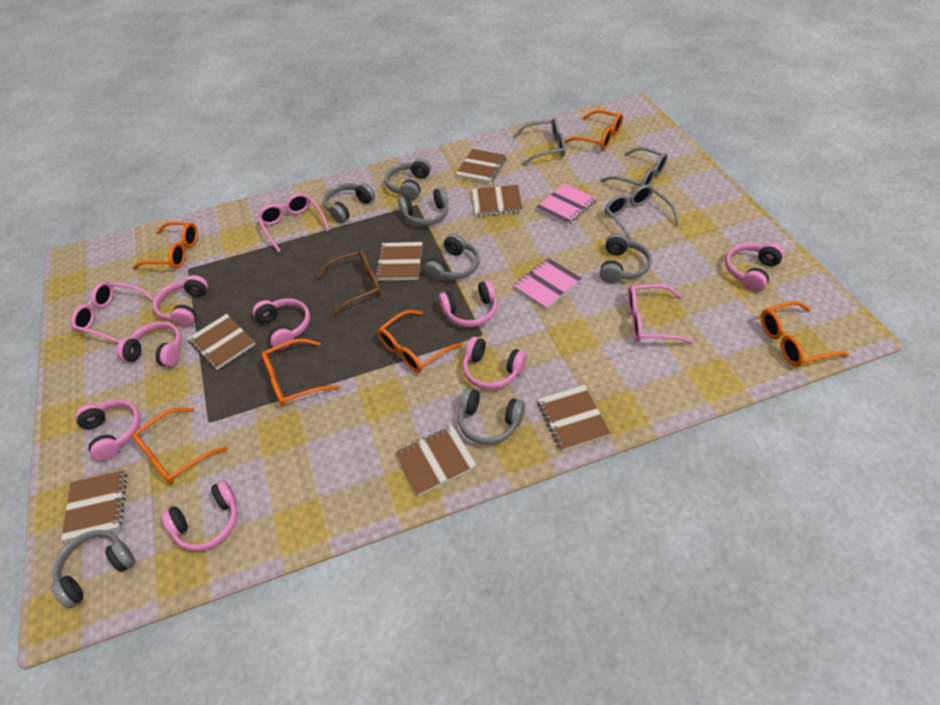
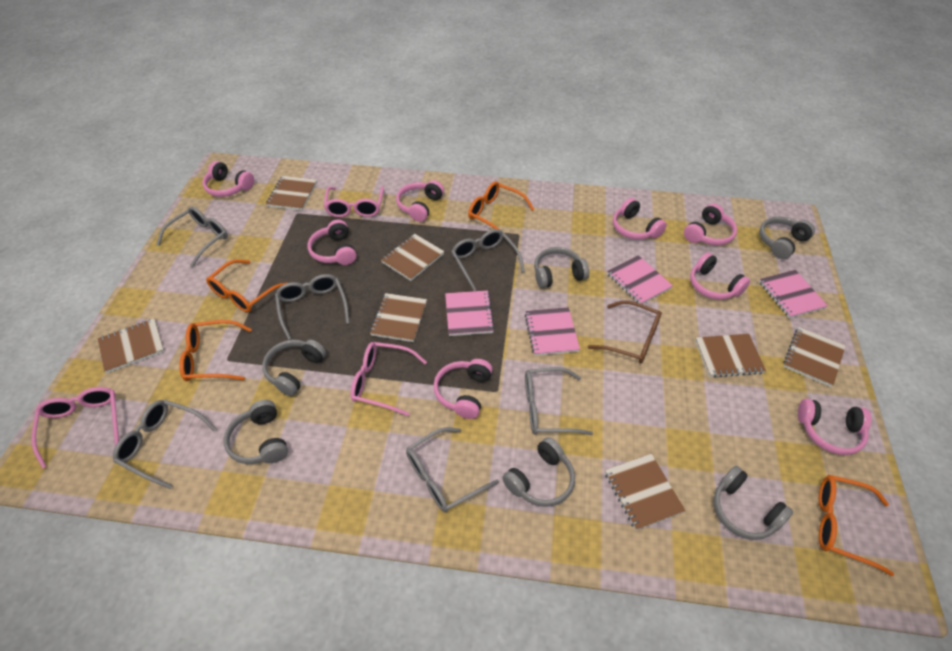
grey glasses: 3 -> 6
grey headphones: 7 -> 6
orange glasses: 6 -> 4
pink notebook: 2 -> 4

